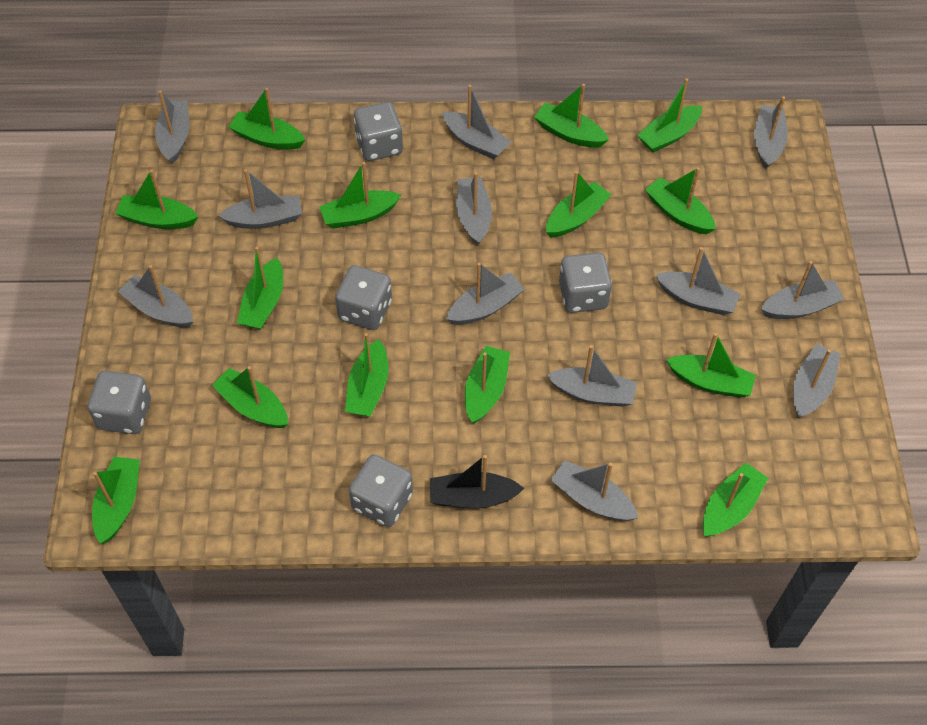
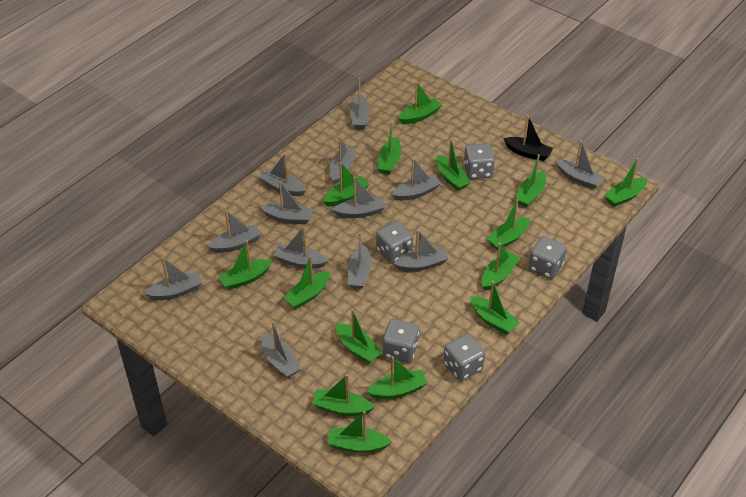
green boat: 14 -> 15
grey boat: 12 -> 13

